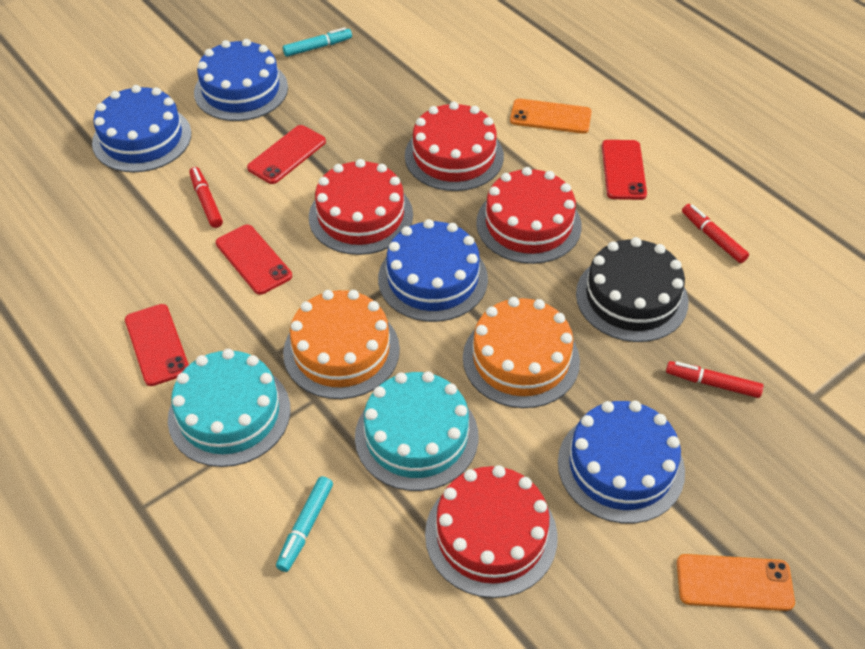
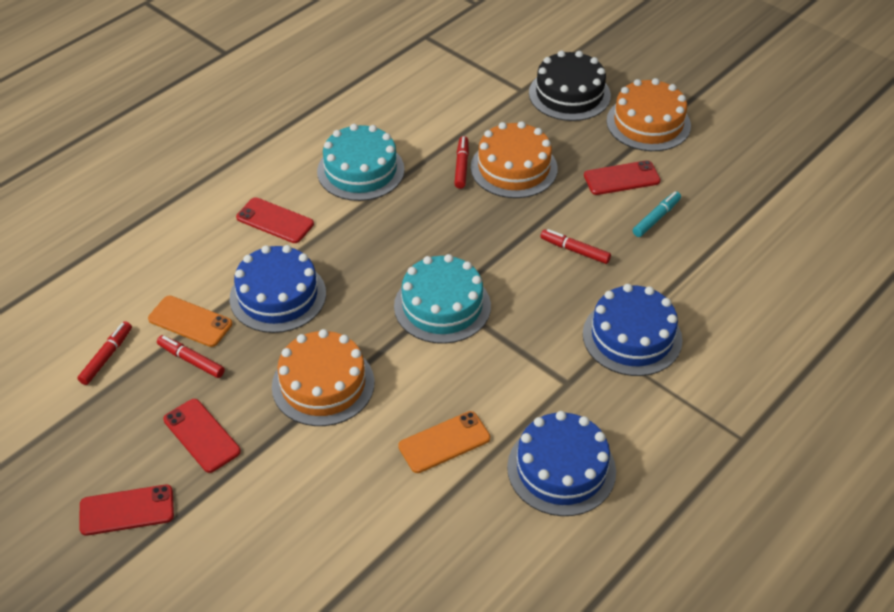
blue cake: 4 -> 3
orange cake: 2 -> 3
red cake: 4 -> 0
red marker: 3 -> 4
turquoise marker: 2 -> 1

